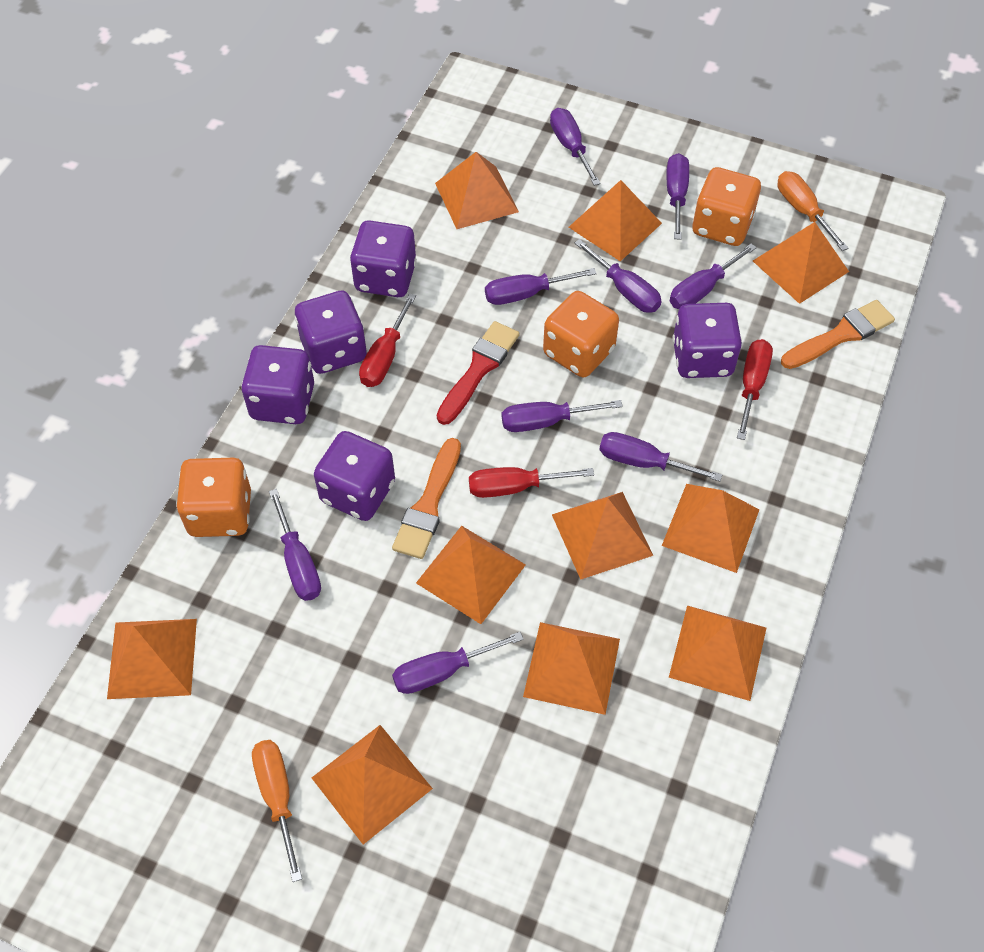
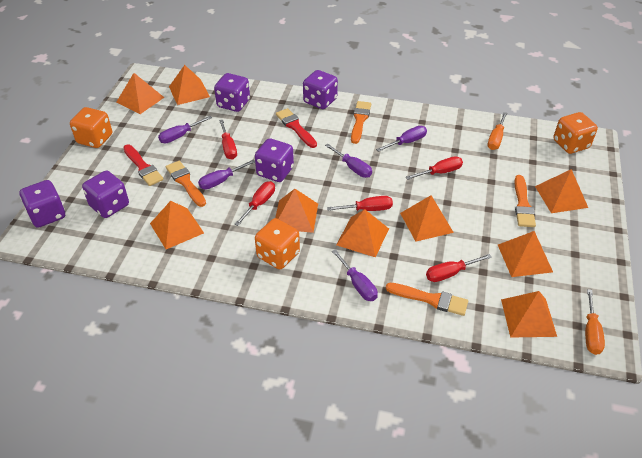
orange brush: 2 -> 4
orange pyramid: 10 -> 9
purple screwdriver: 9 -> 5
red brush: 1 -> 2
red screwdriver: 3 -> 5

